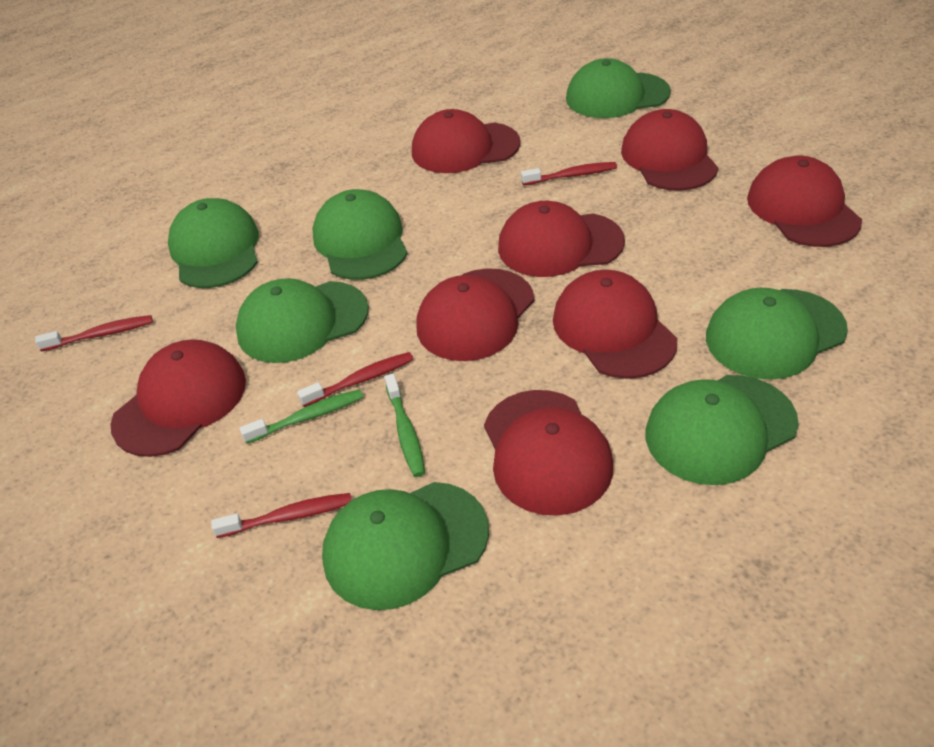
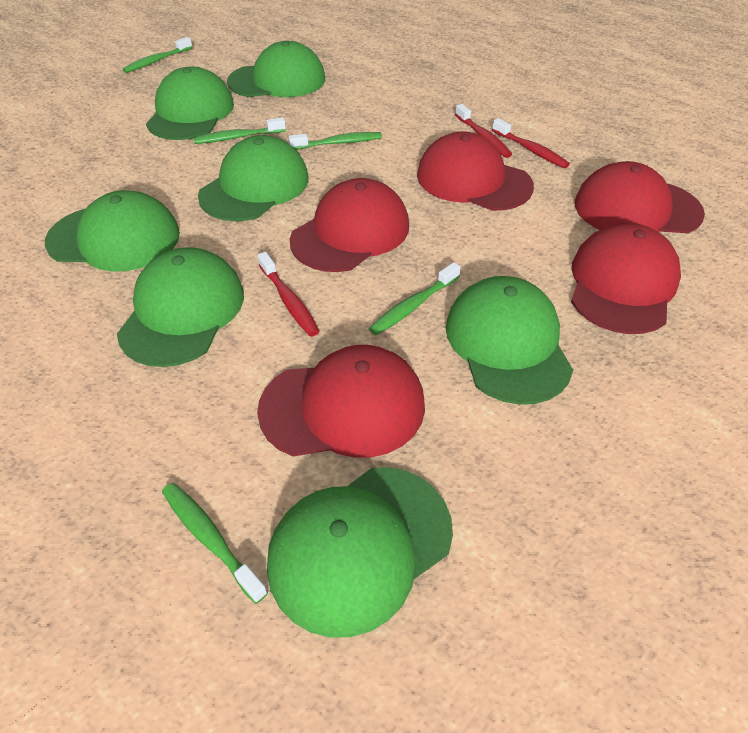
green toothbrush: 2 -> 5
red cap: 8 -> 5
red toothbrush: 4 -> 3

